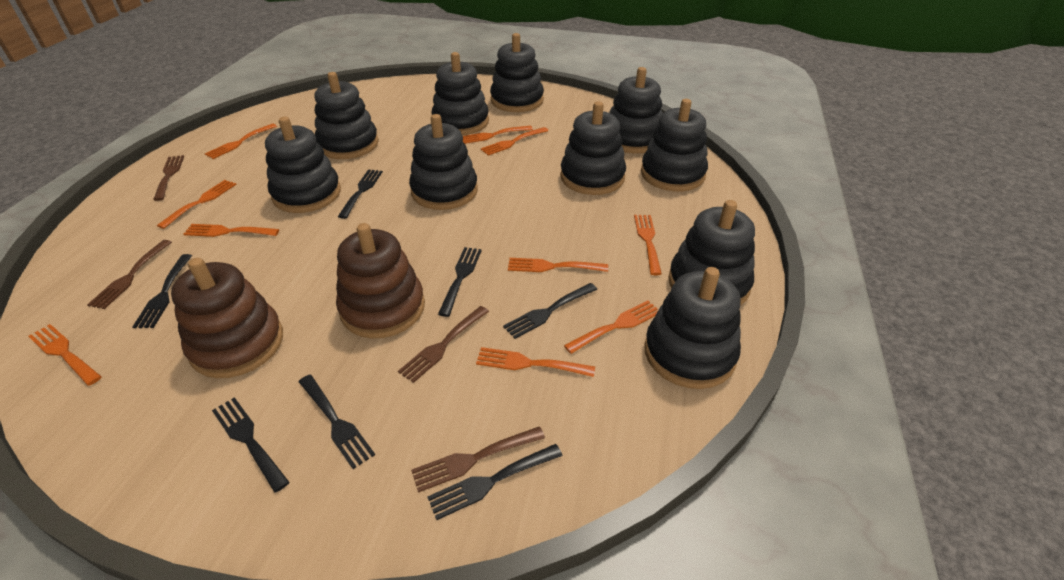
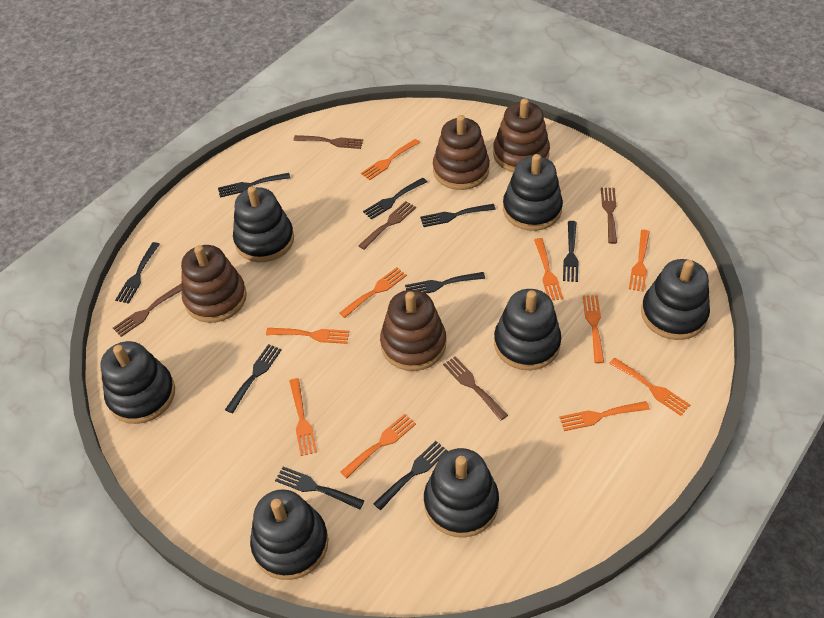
black fork: 7 -> 9
black stacking toy: 10 -> 7
brown fork: 4 -> 5
brown stacking toy: 2 -> 4

